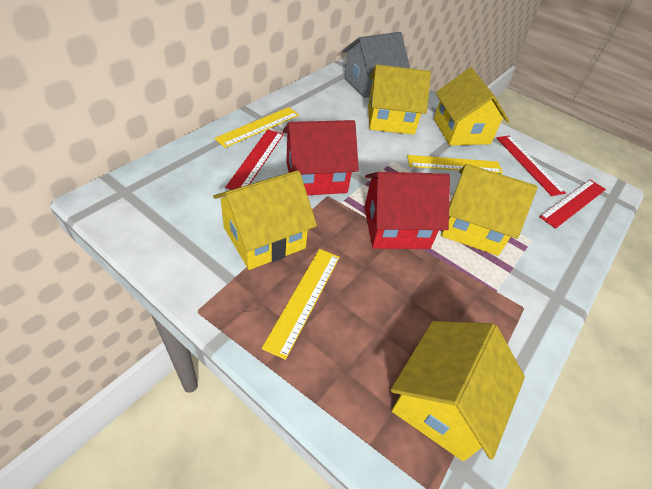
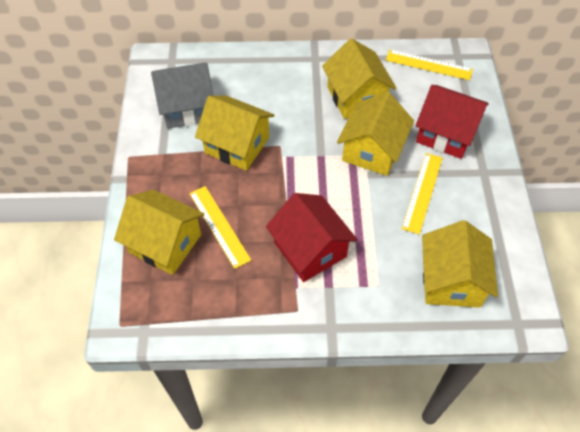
red ruler: 3 -> 0

